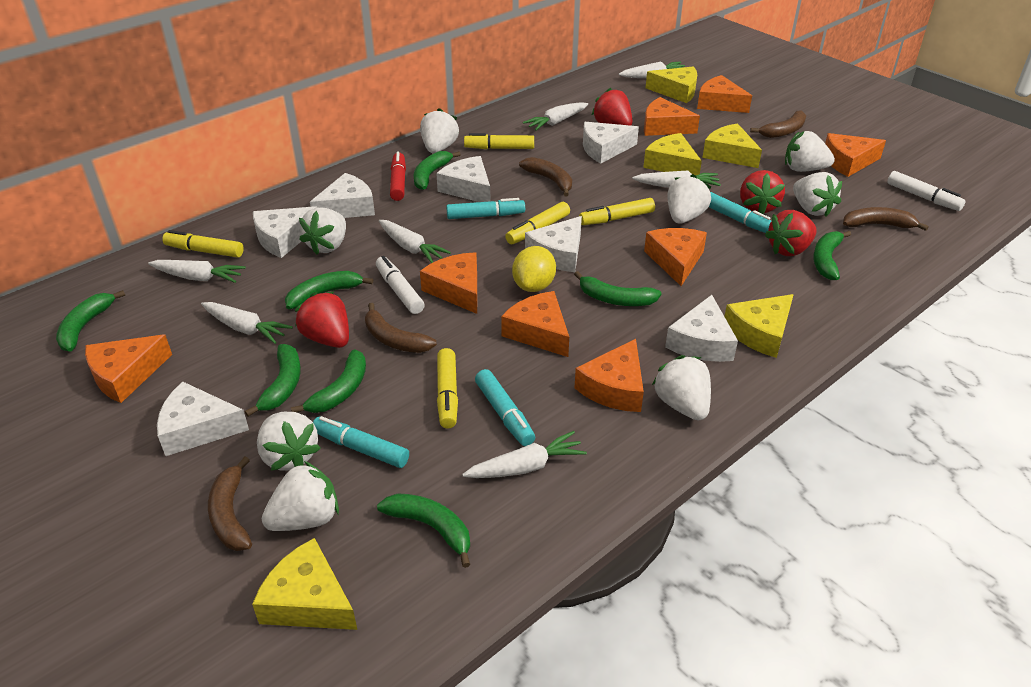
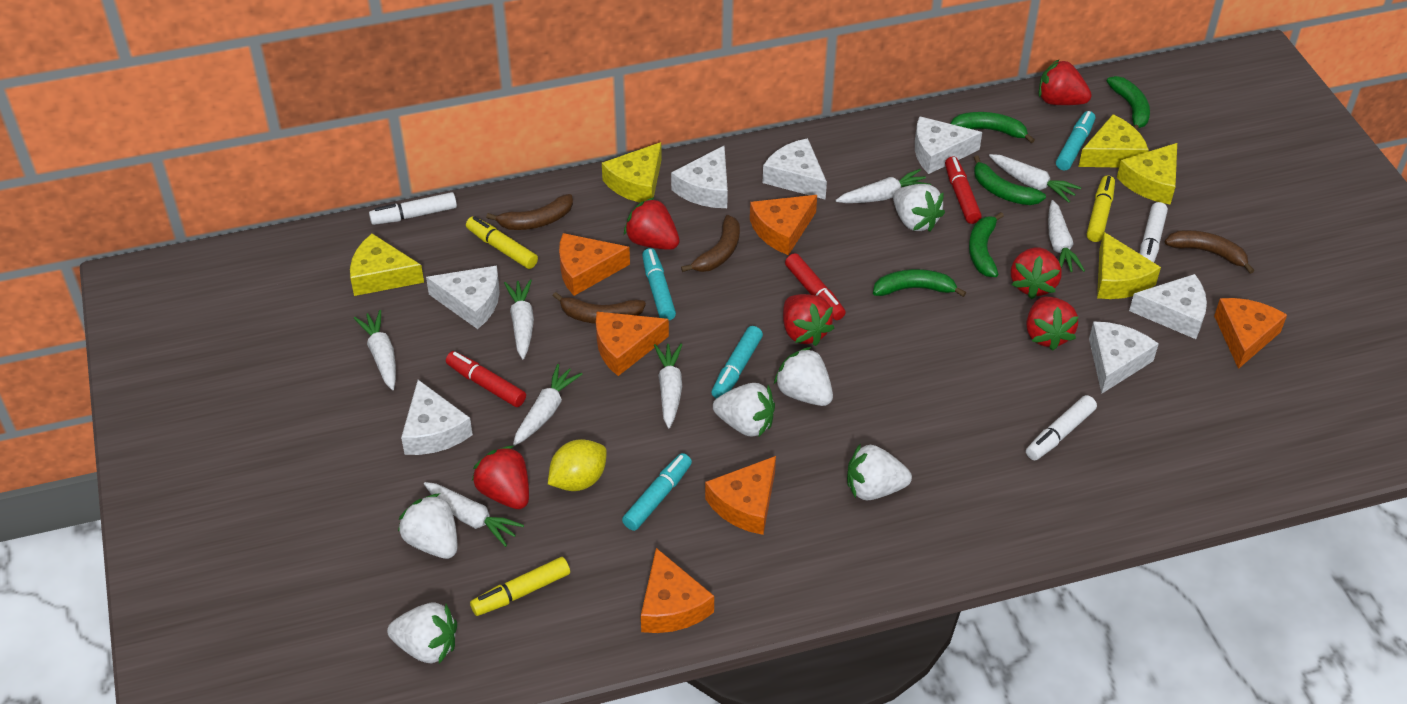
brown banana: 5 -> 4
green banana: 8 -> 5
orange cheese: 8 -> 6
red marker: 1 -> 3
red strawberry: 4 -> 6
white carrot: 7 -> 8
white marker: 2 -> 3
white strawberry: 8 -> 6
yellow marker: 5 -> 3

